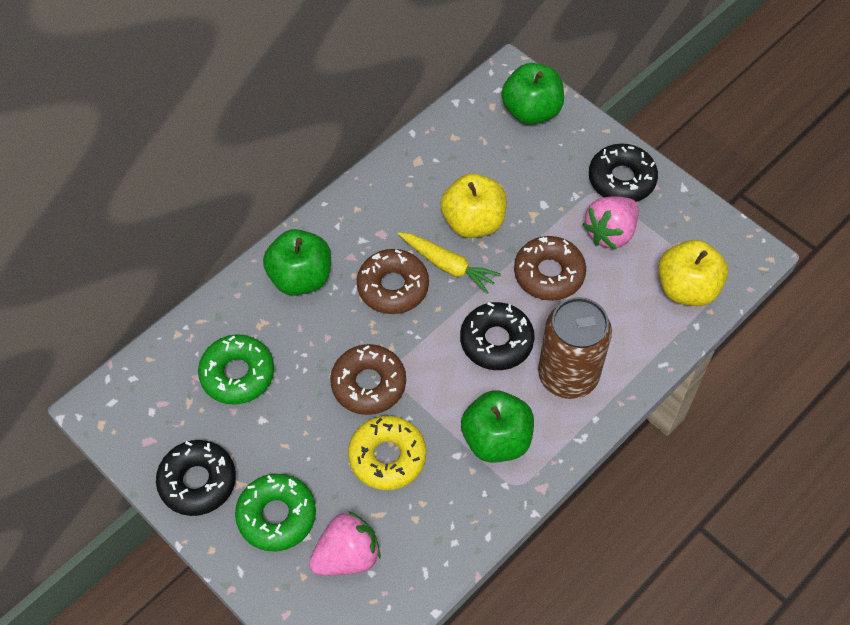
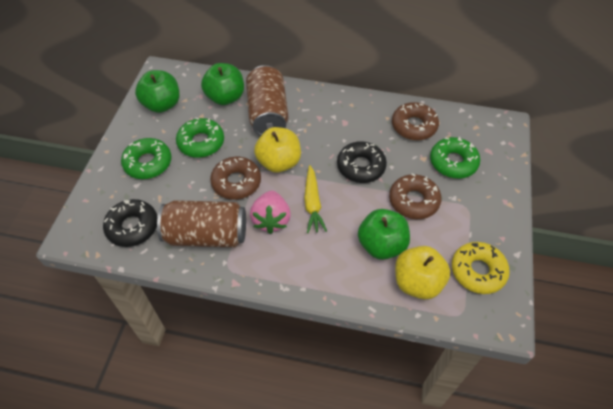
black donut: 3 -> 2
brown can: 1 -> 2
green donut: 2 -> 3
pink strawberry: 2 -> 1

